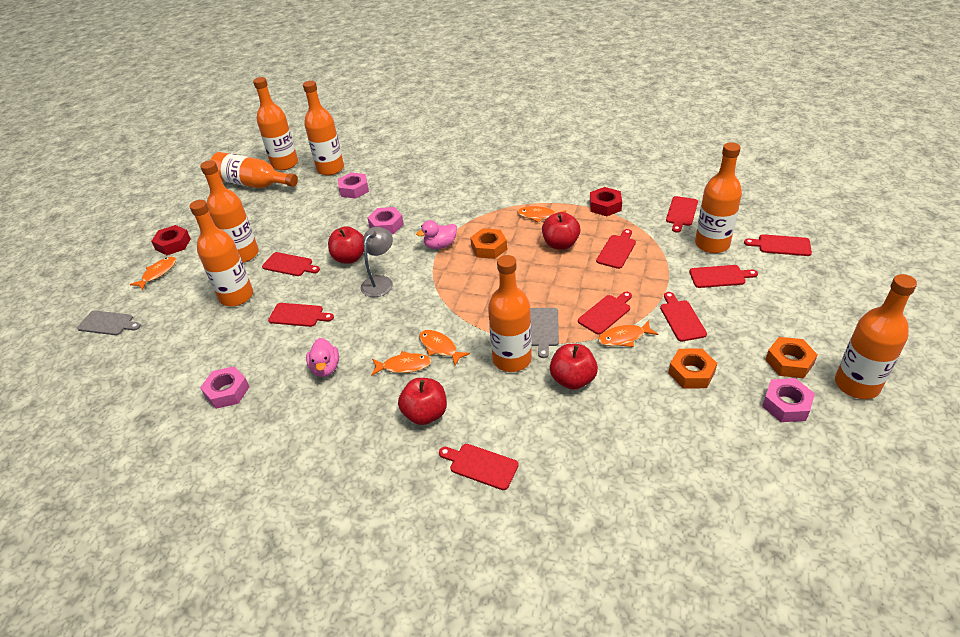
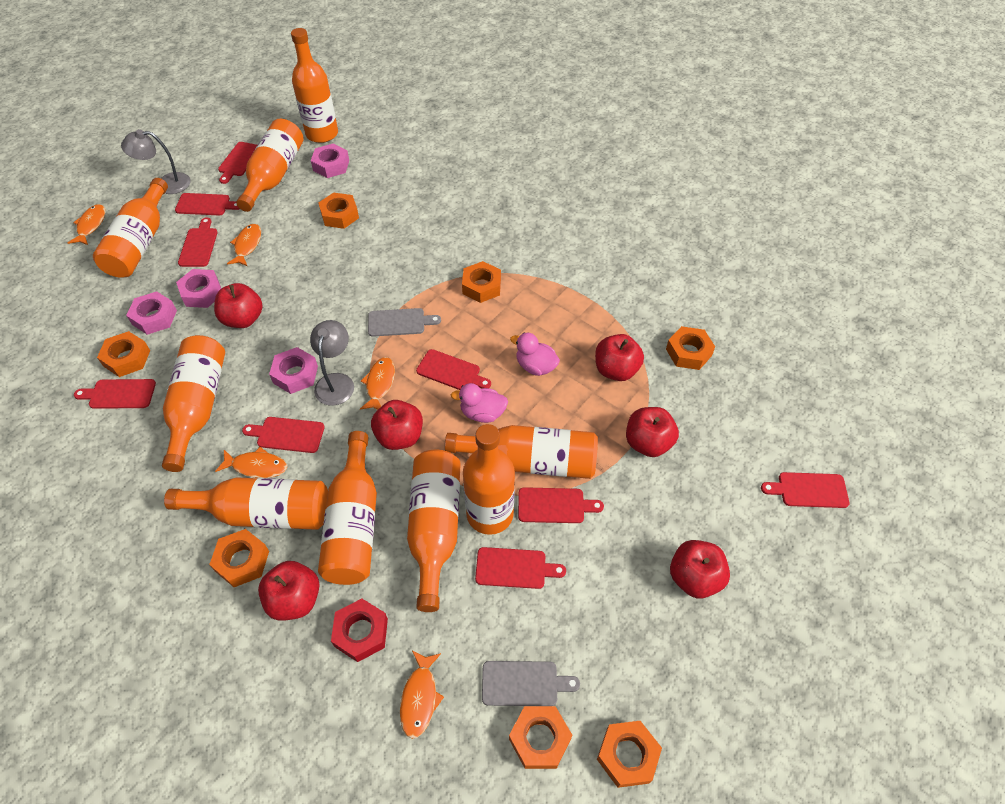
grey lamp: 1 -> 2
orange bottle: 8 -> 9
orange nut: 3 -> 7
red apple: 4 -> 6
red nut: 2 -> 1

